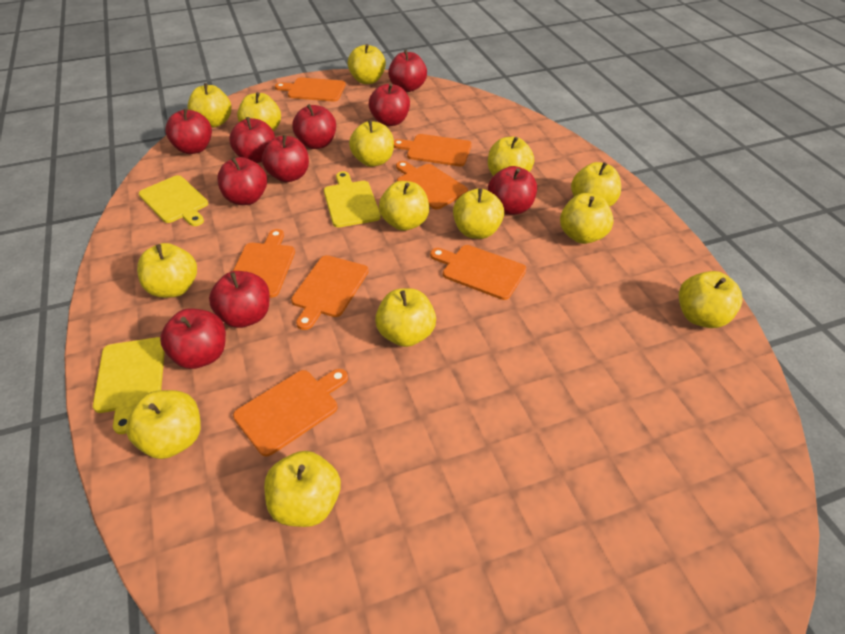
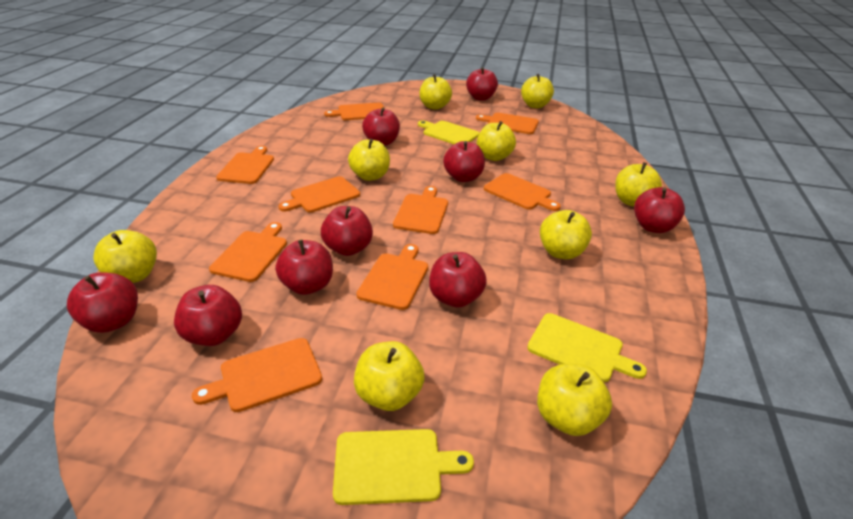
orange cutting board: 7 -> 9
red apple: 10 -> 9
yellow apple: 14 -> 9

